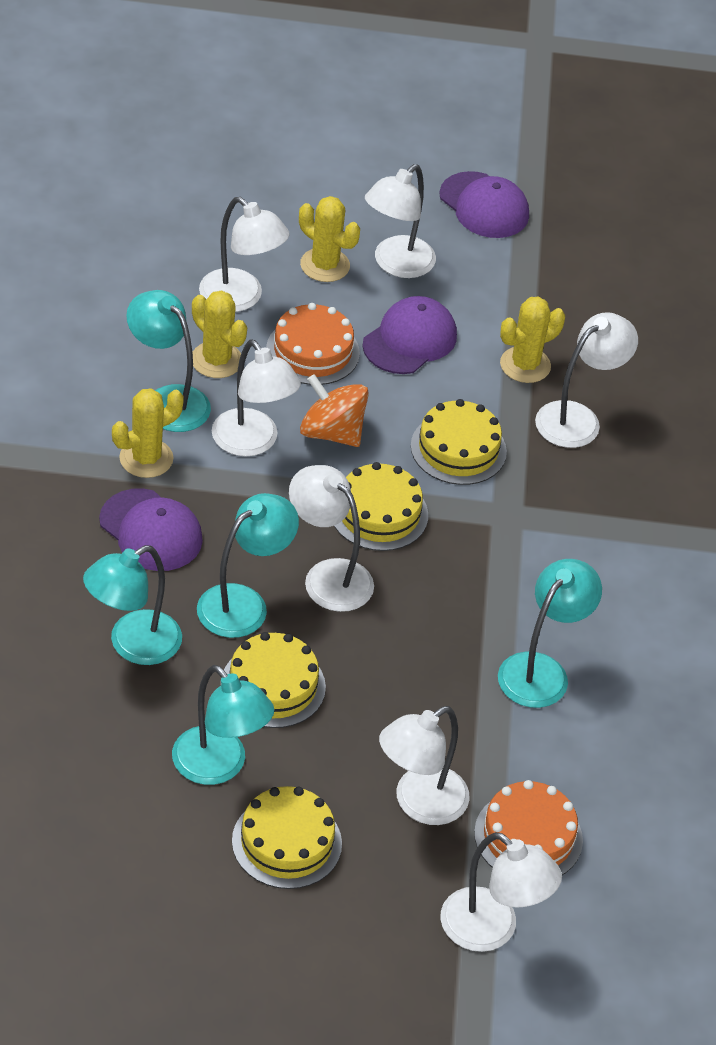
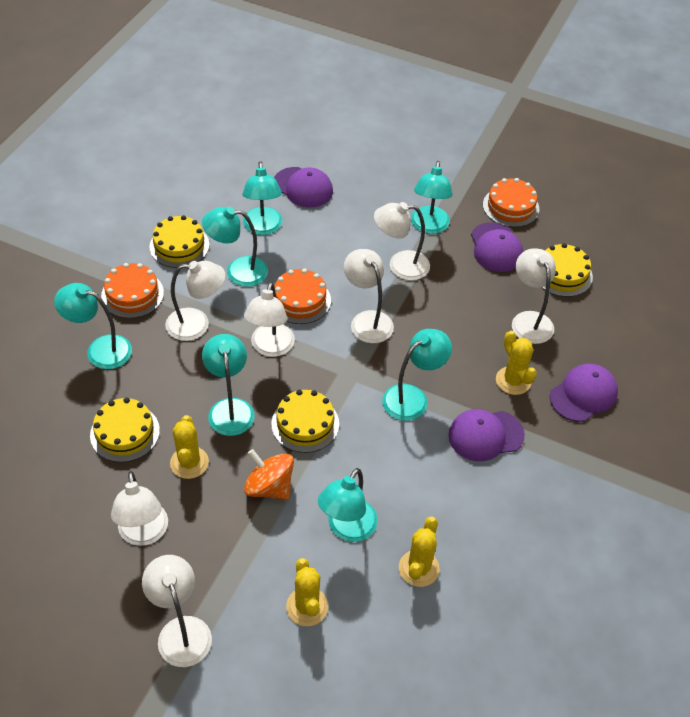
orange cake: 2 -> 3
purple cap: 3 -> 4
turquoise lamp: 5 -> 7

